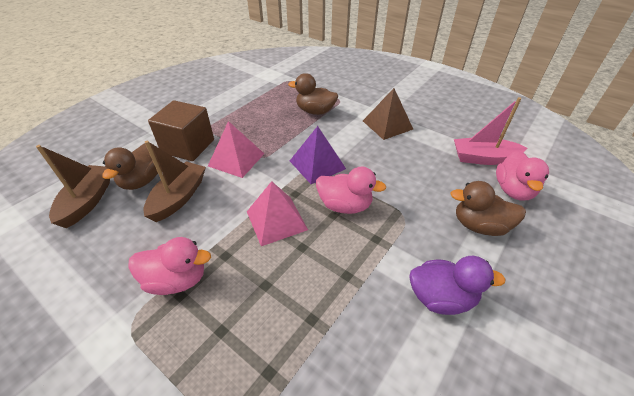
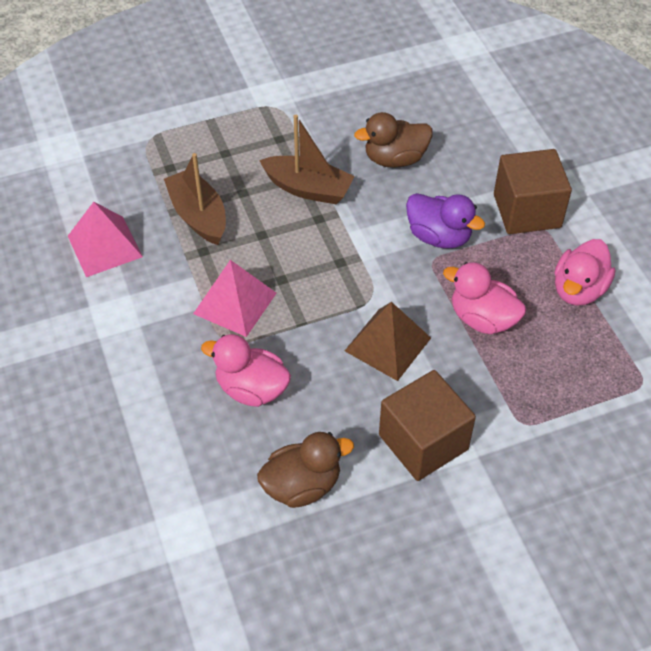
brown cube: 1 -> 2
brown duck: 3 -> 2
pink boat: 1 -> 0
purple pyramid: 1 -> 0

